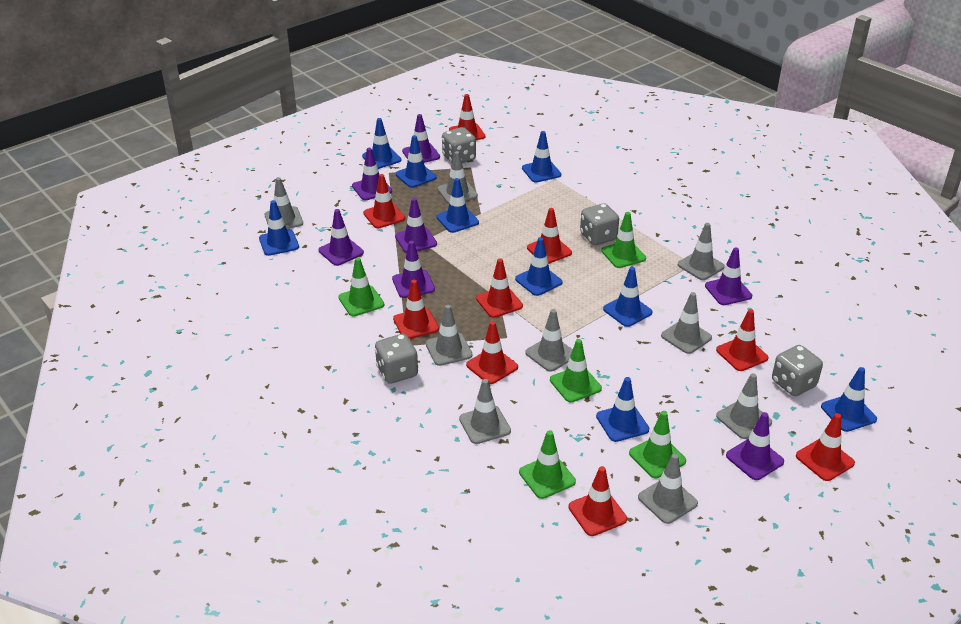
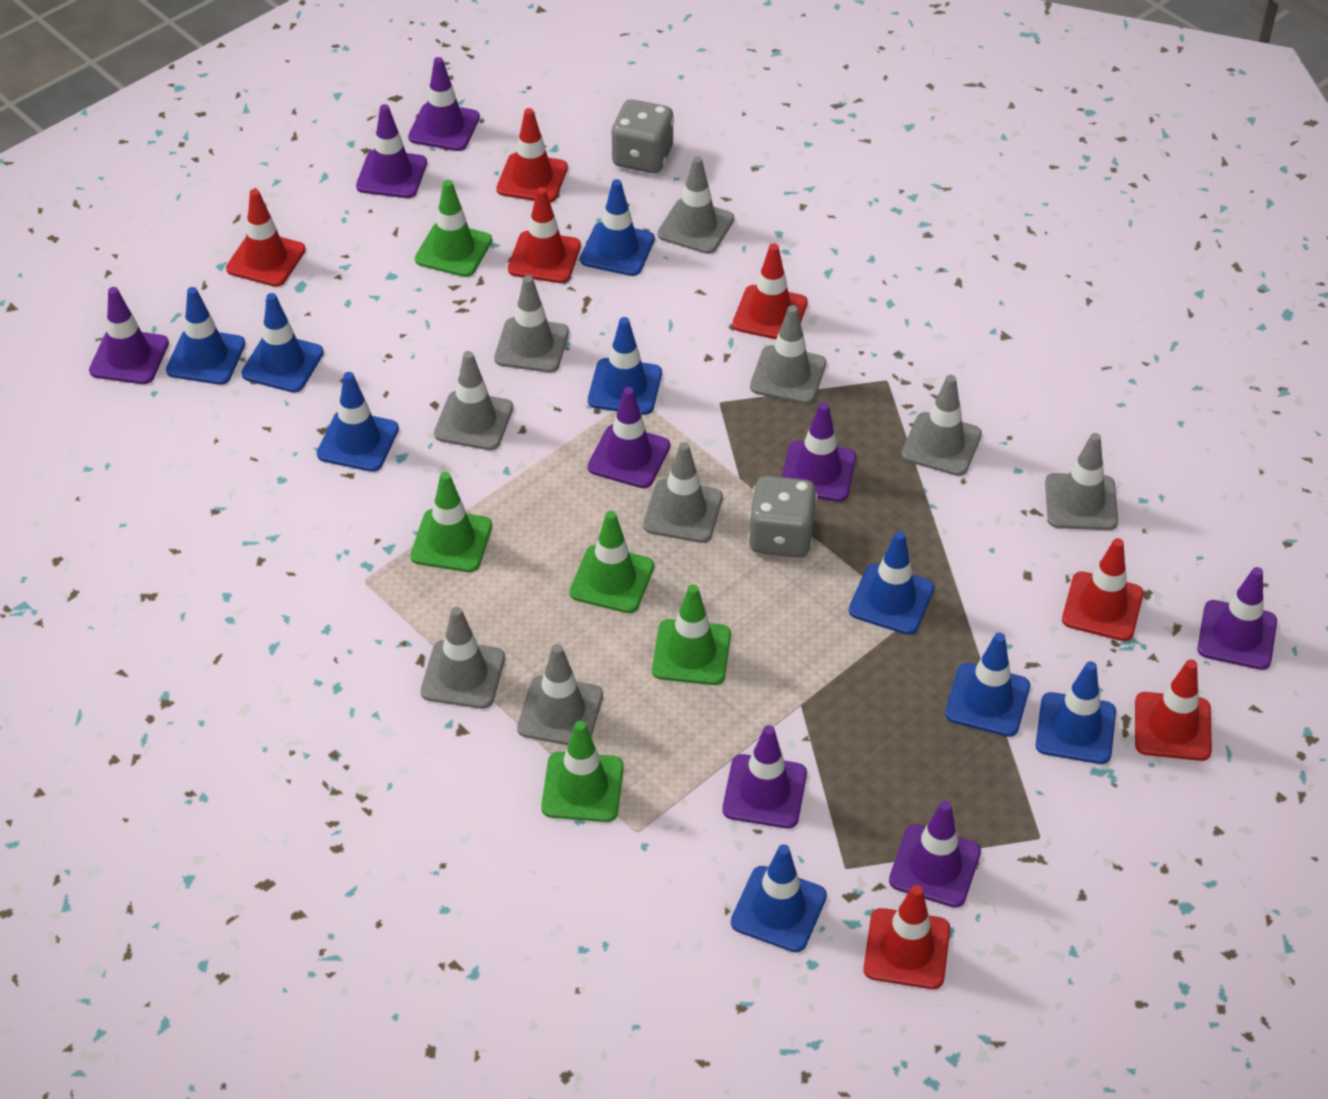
grey dice: 4 -> 2
purple traffic cone: 7 -> 8
red traffic cone: 9 -> 7

